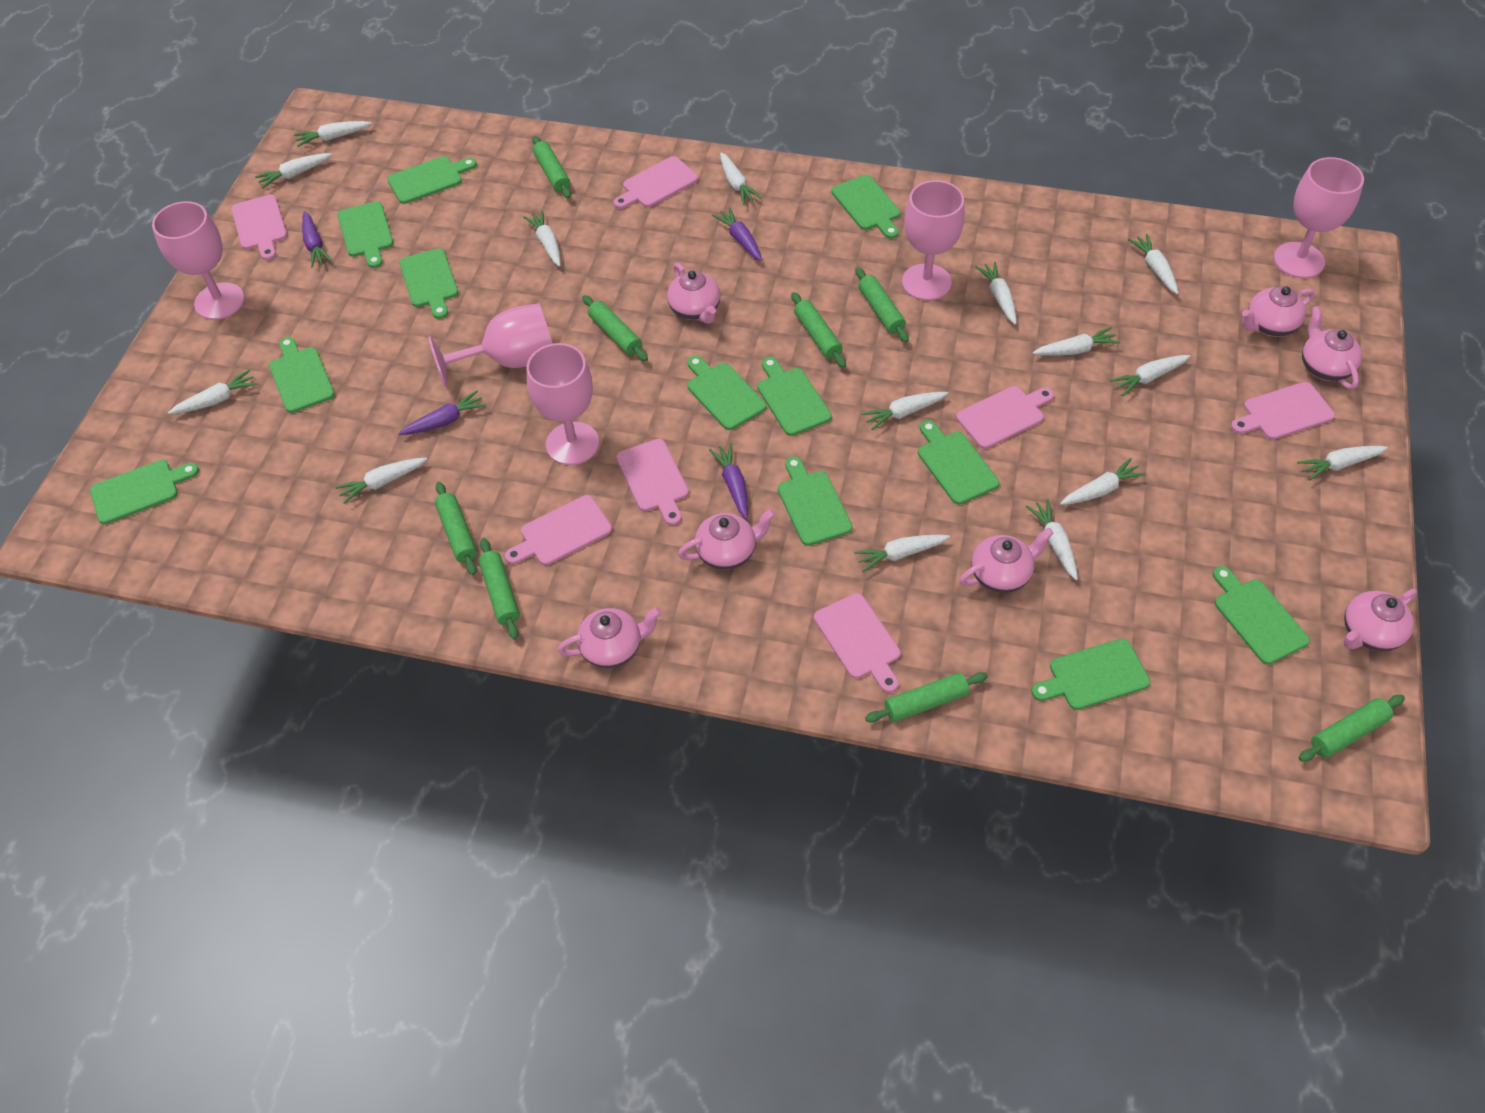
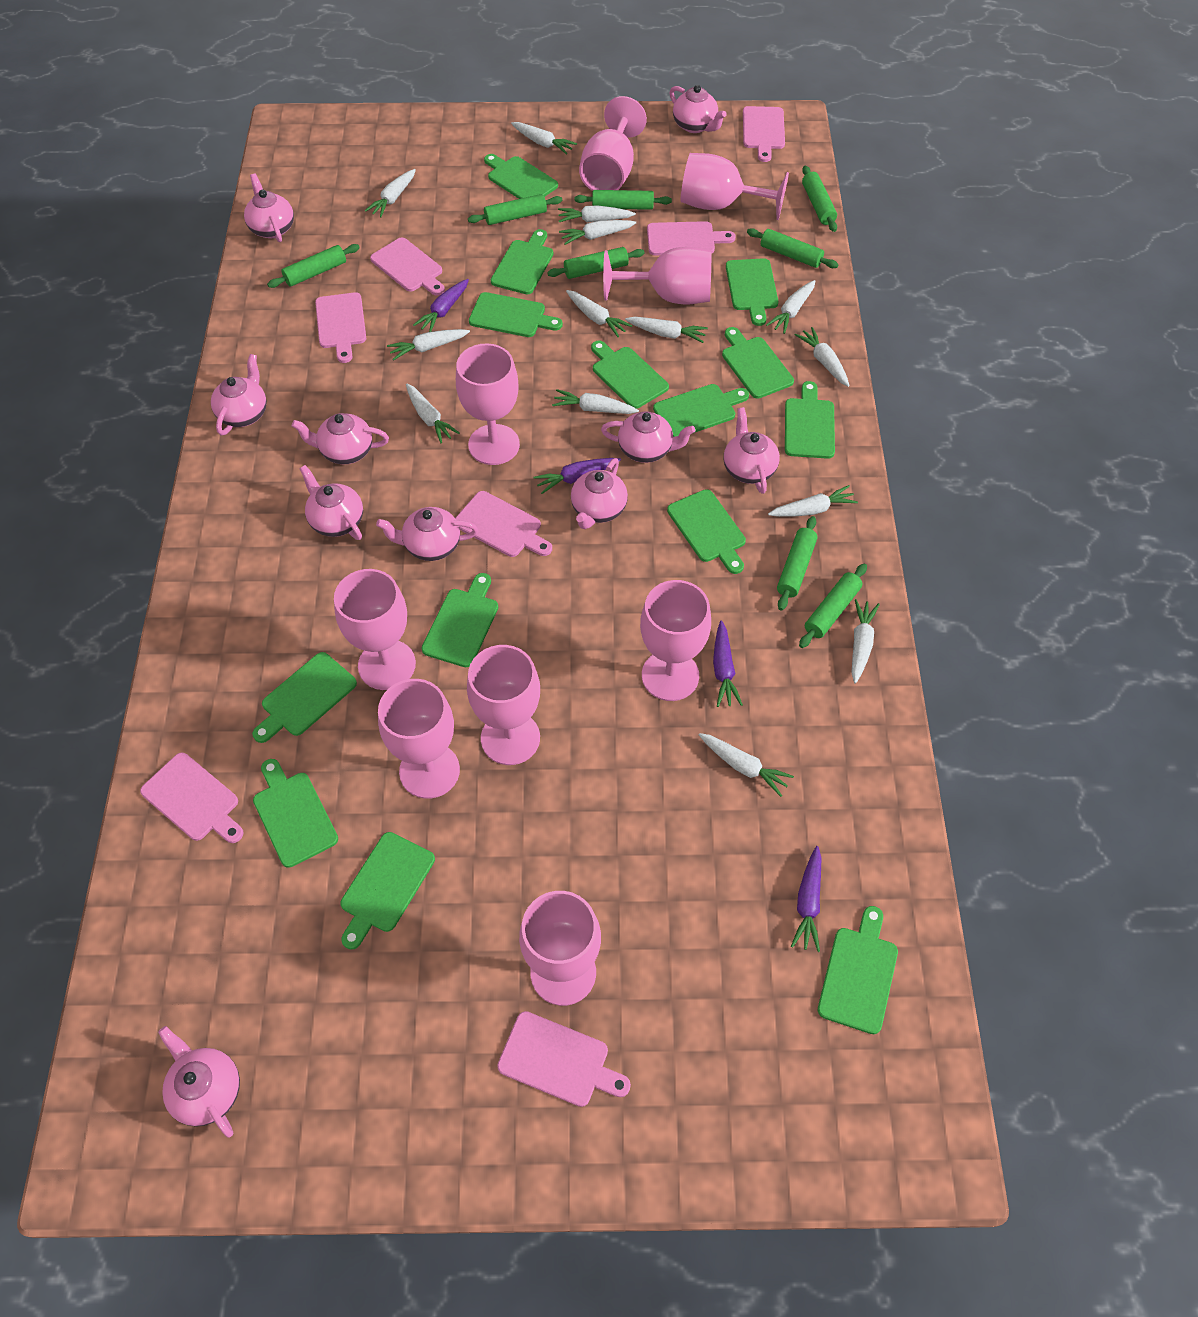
green cutting board: 12 -> 14
pink goblet: 5 -> 9
pink teapot: 7 -> 10
white carrot: 15 -> 14

